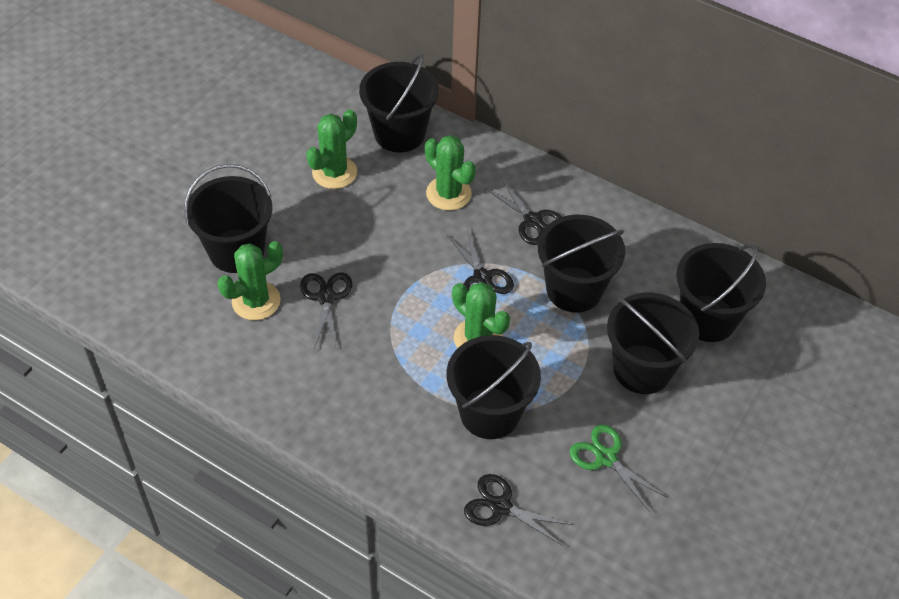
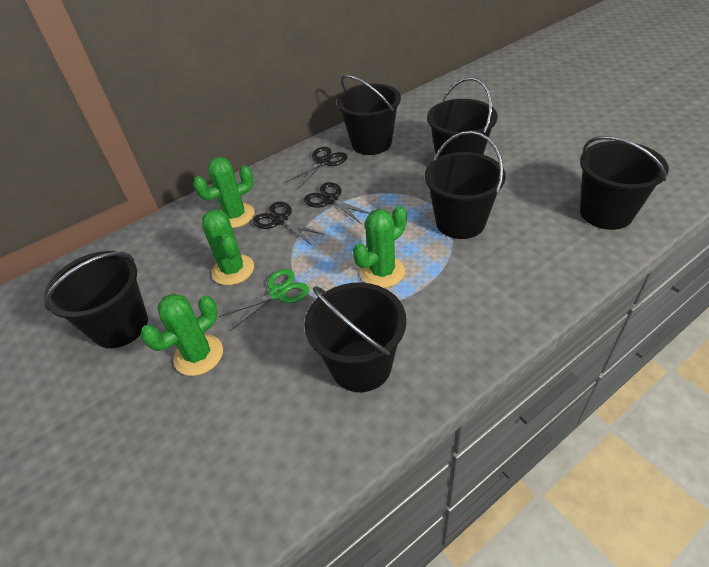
black scissors: 4 -> 3

